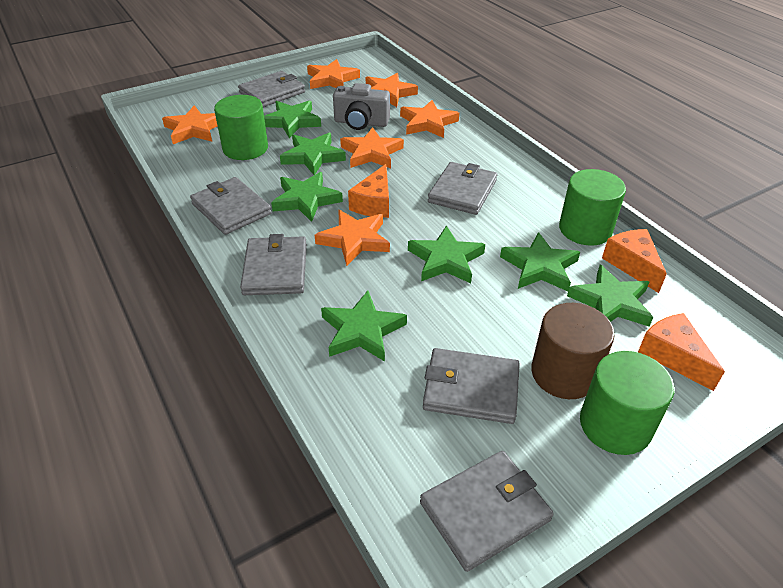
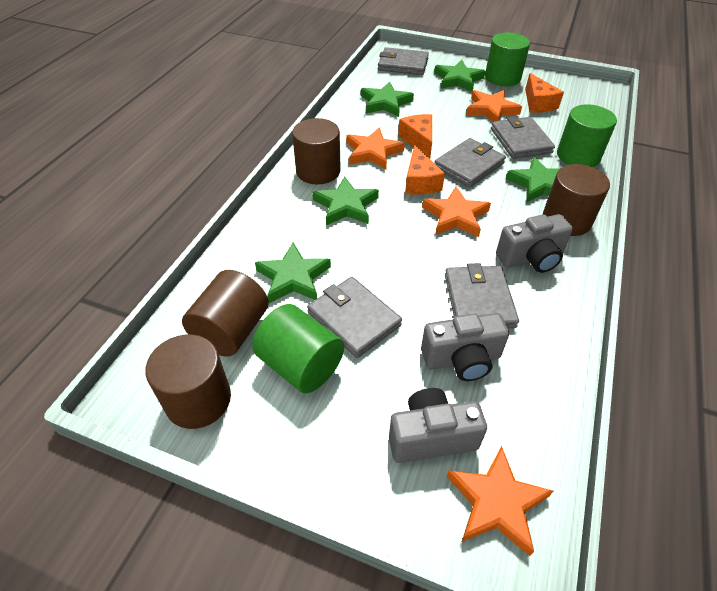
brown cylinder: 1 -> 4
green star: 7 -> 5
grey camera: 1 -> 3
grey wallet: 6 -> 5
orange star: 6 -> 4

